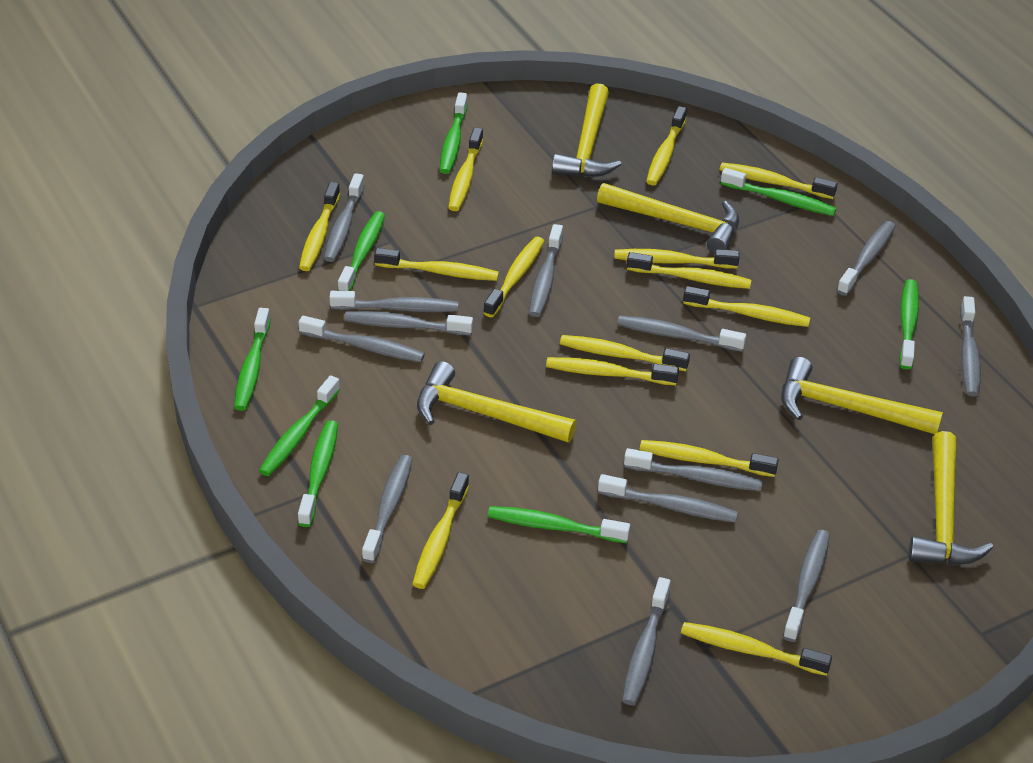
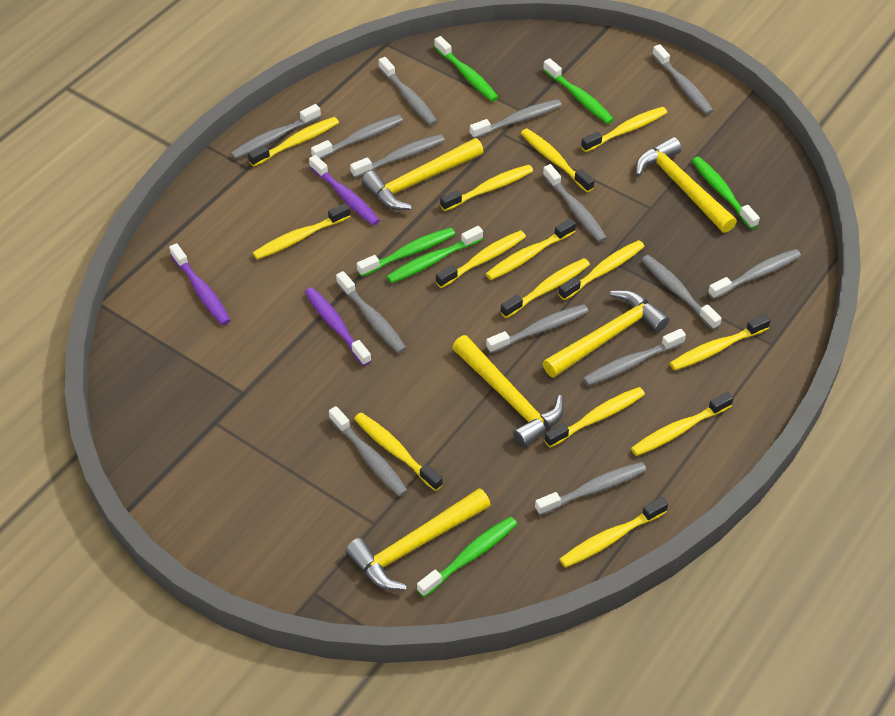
green toothbrush: 8 -> 6
grey toothbrush: 13 -> 14
purple toothbrush: 0 -> 3

